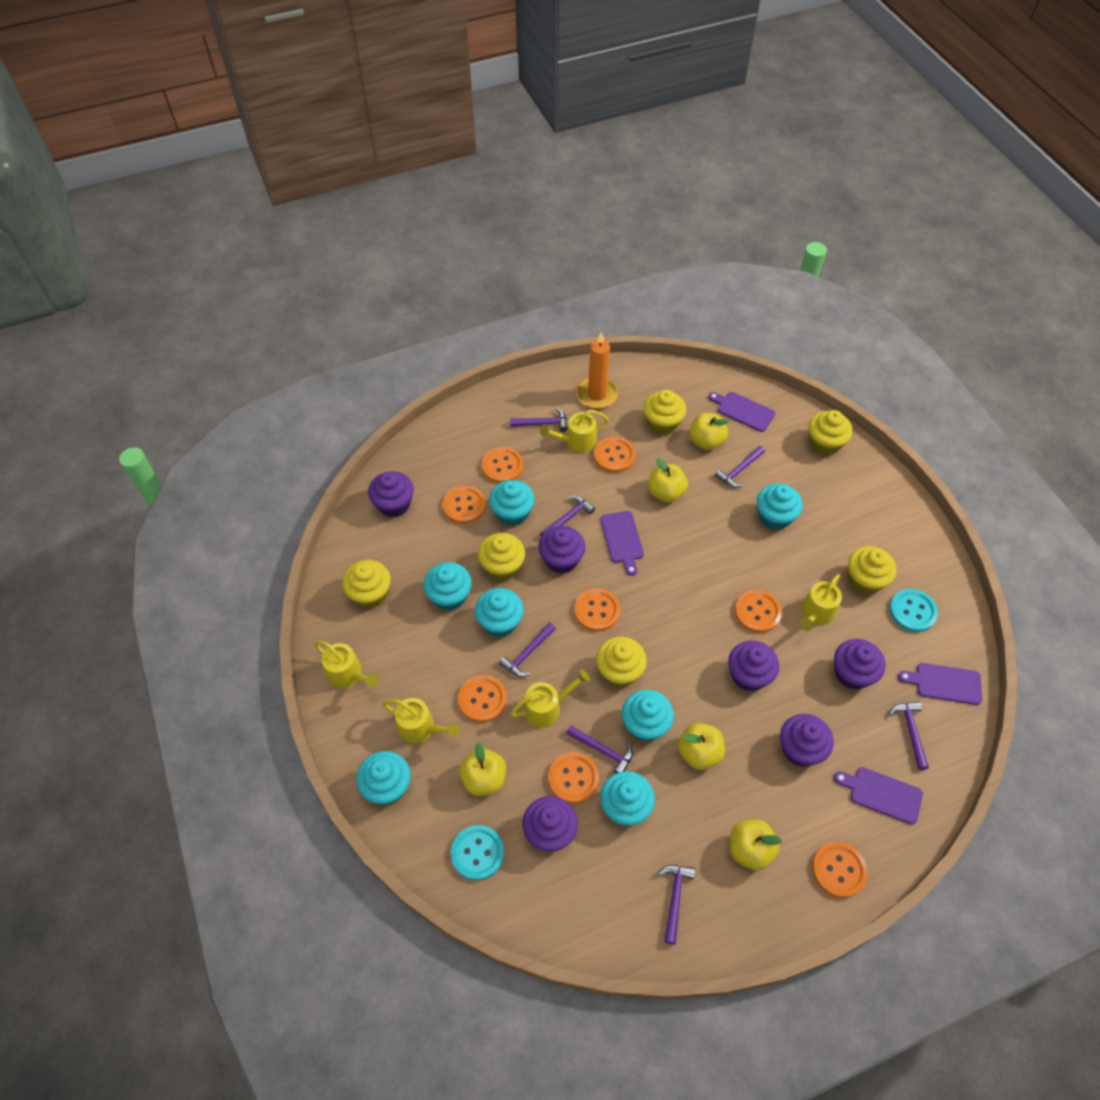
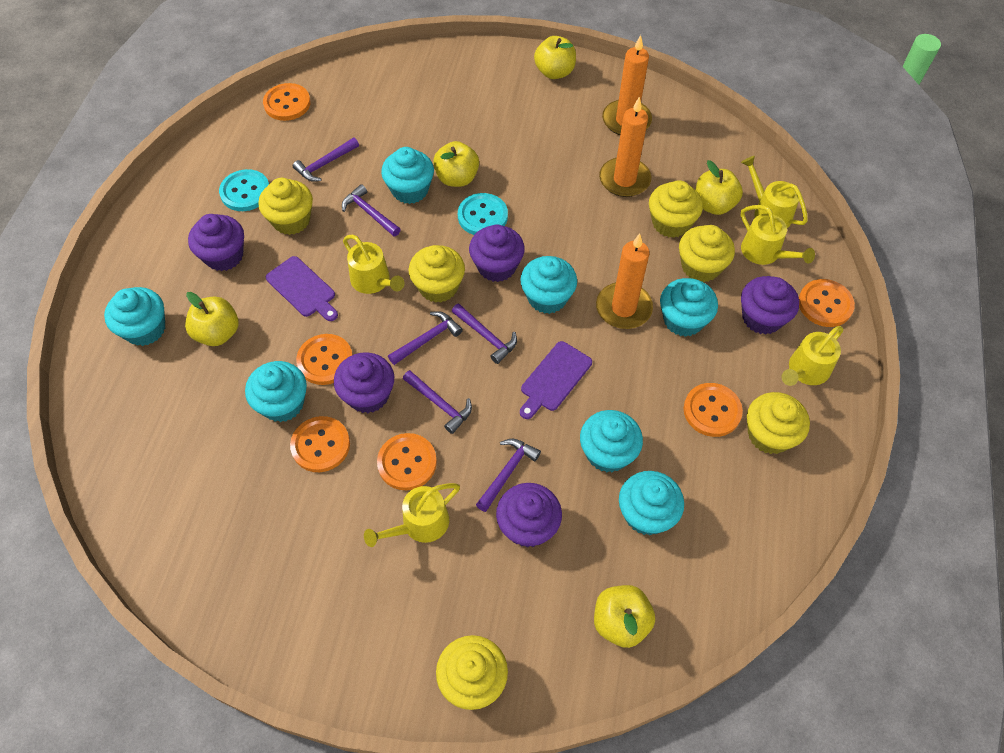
orange button: 8 -> 6
orange candle: 1 -> 3
purple cupcake: 6 -> 5
purple cutting board: 4 -> 2
purple hammer: 7 -> 6

